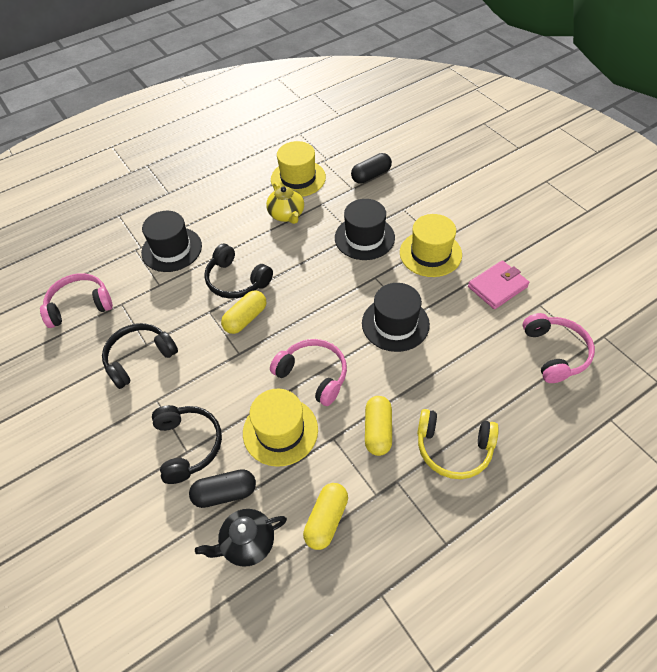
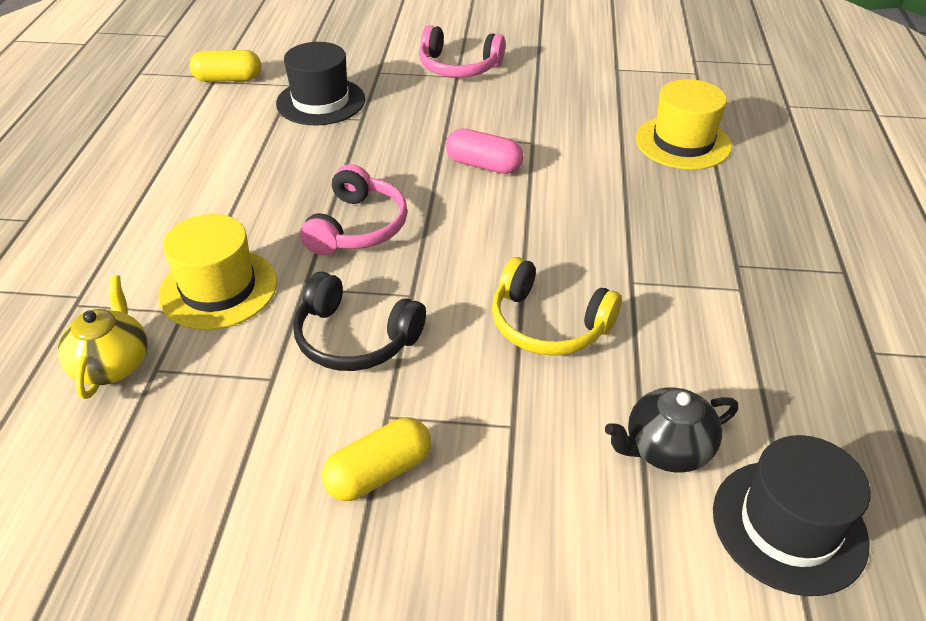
black capsule: 2 -> 0
black hat: 3 -> 2
black headphones: 3 -> 1
pink capsule: 0 -> 1
pink headphones: 3 -> 2
pink wallet: 1 -> 0
yellow capsule: 3 -> 2
yellow hat: 3 -> 2

